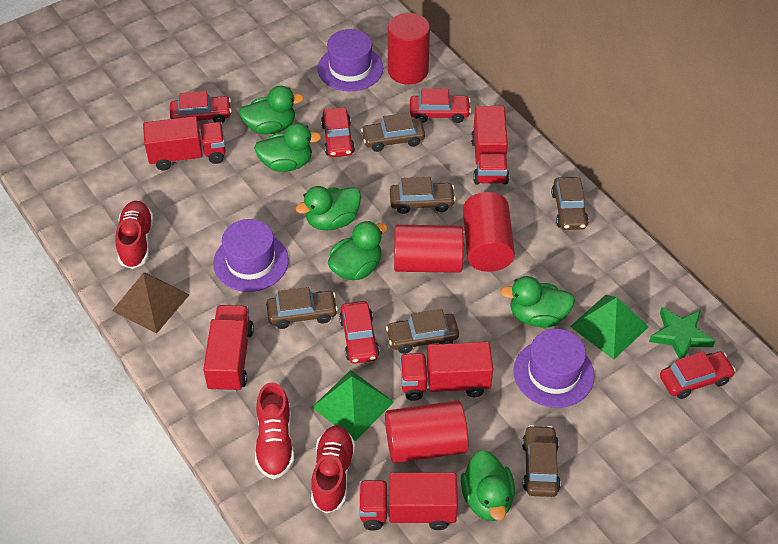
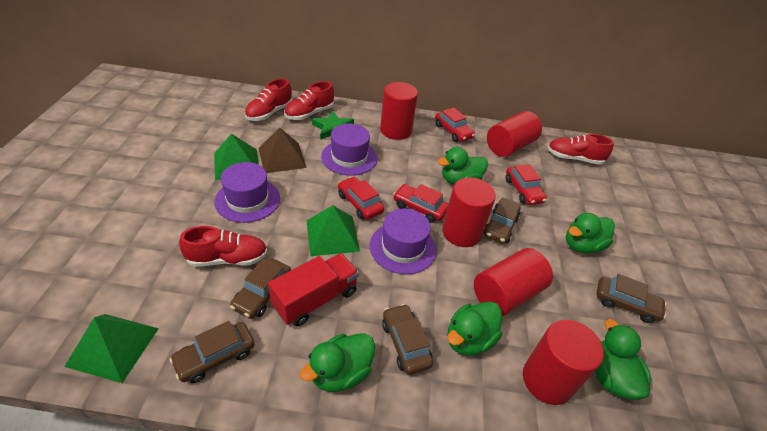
brown car: 6 -> 5
green duck: 6 -> 5
green pyramid: 2 -> 3
red car: 5 -> 4
red cylinder: 4 -> 5
red shoe: 3 -> 4
red truck: 5 -> 1

